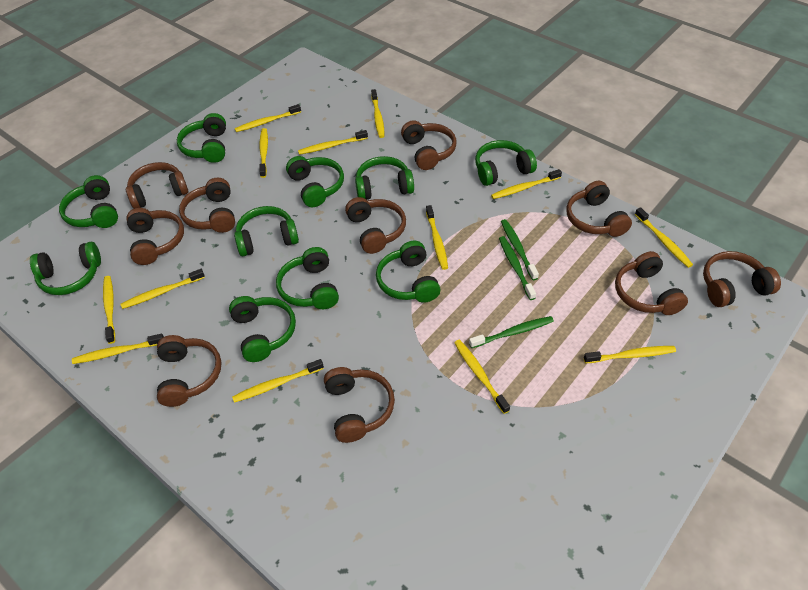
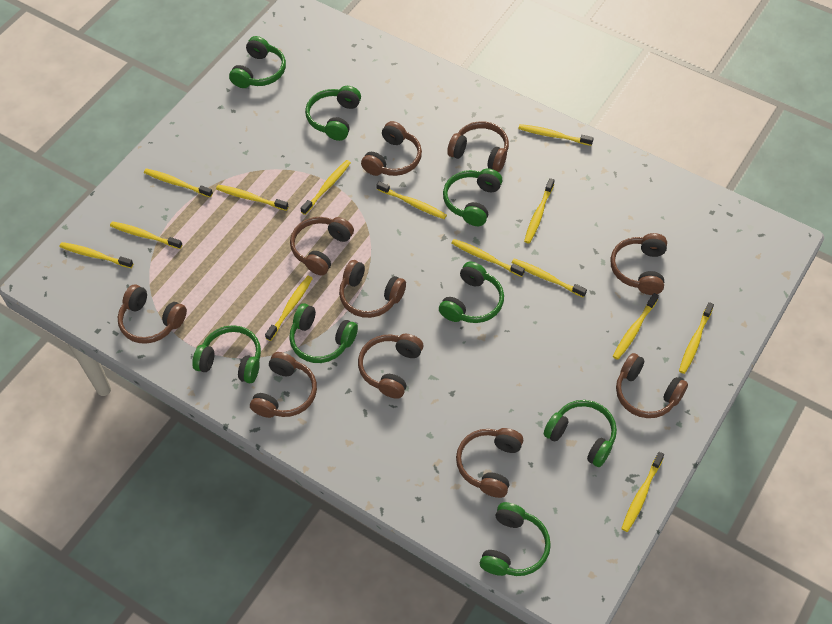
green headphones: 10 -> 8
green toothbrush: 3 -> 0
yellow toothbrush: 13 -> 14

